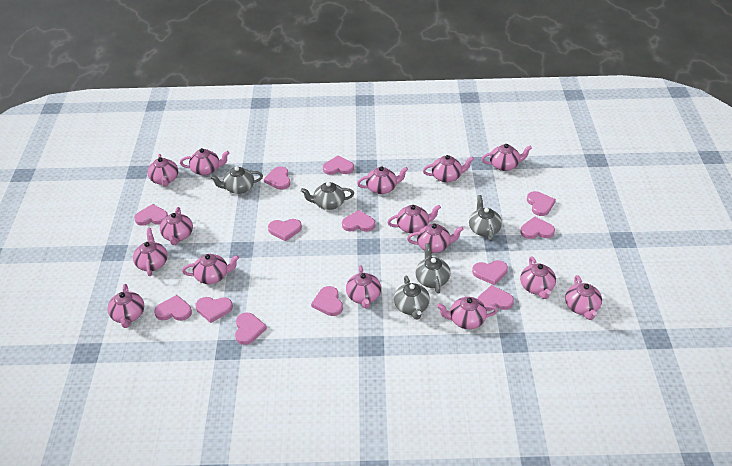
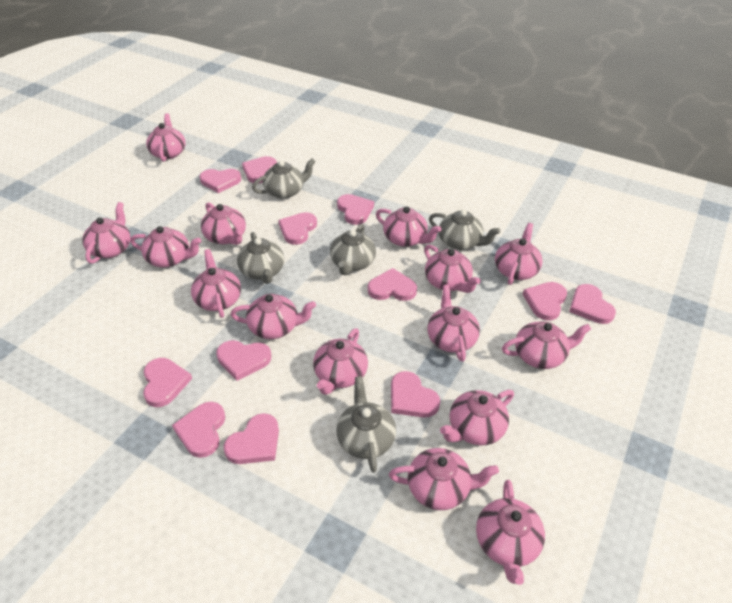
pink heart: 13 -> 12

